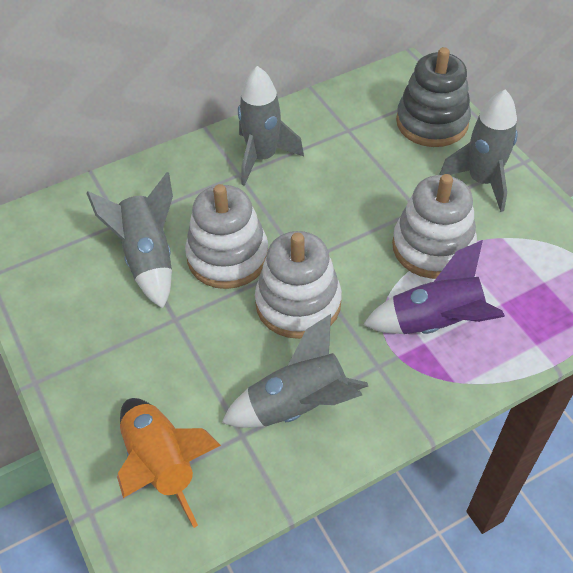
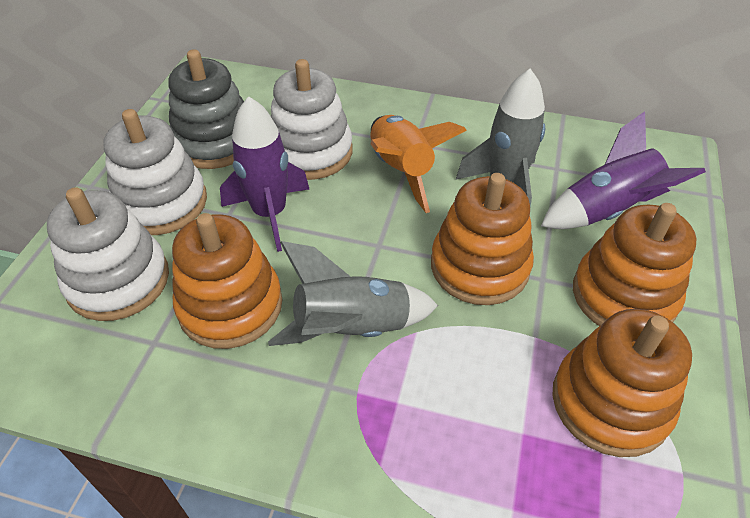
grey rocket: 4 -> 2
orange stacking toy: 0 -> 4
purple rocket: 1 -> 2

